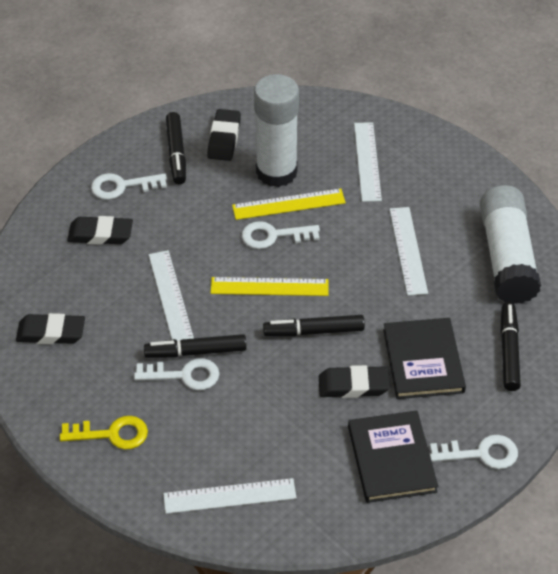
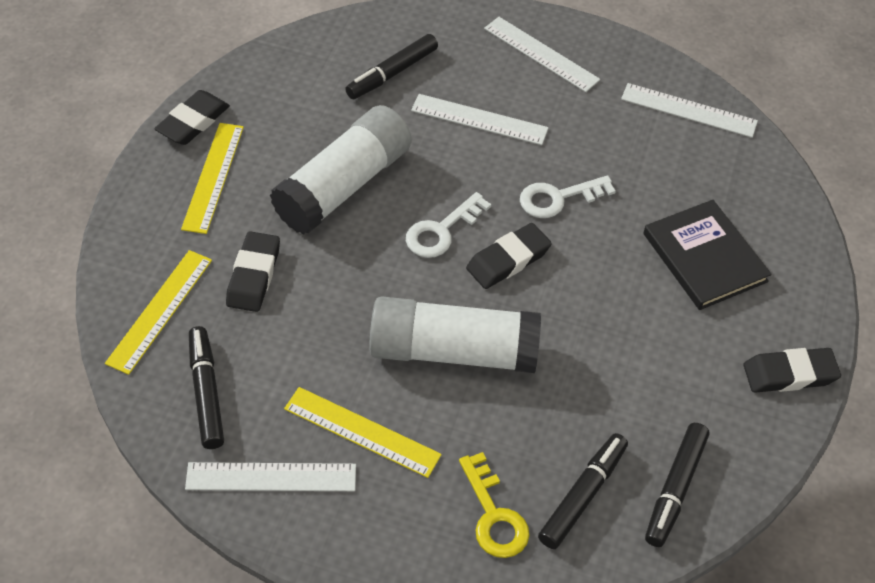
black book: 2 -> 1
white key: 4 -> 2
yellow ruler: 2 -> 3

